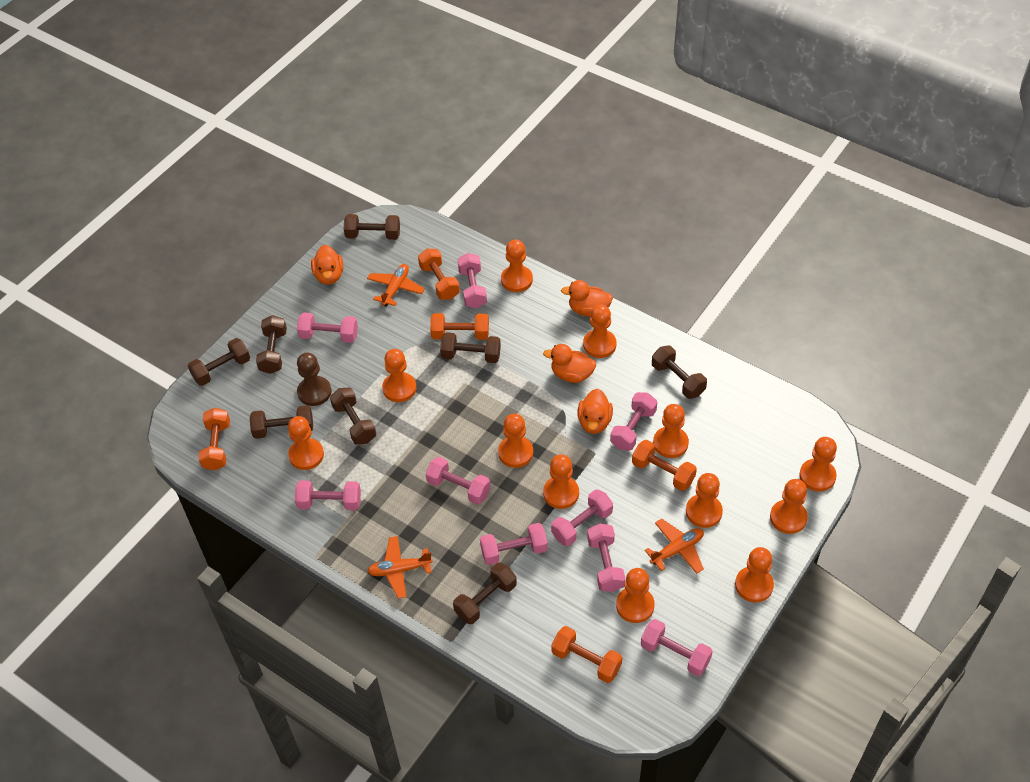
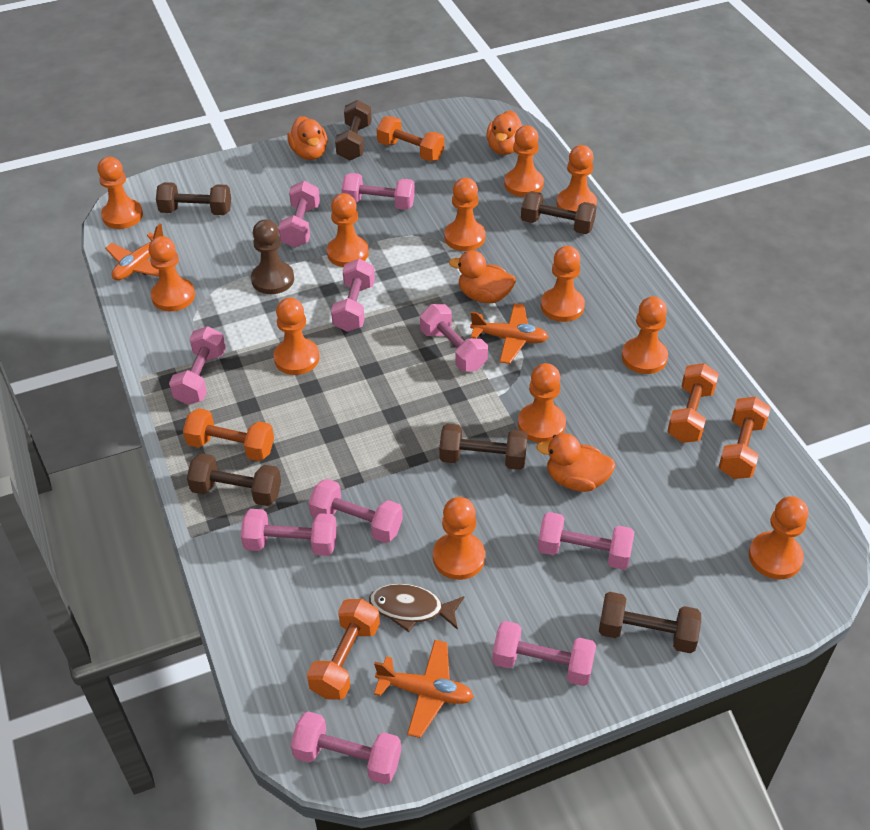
brown dumbbell: 8 -> 6
brown fish: 0 -> 1
pink dumbbell: 9 -> 10

